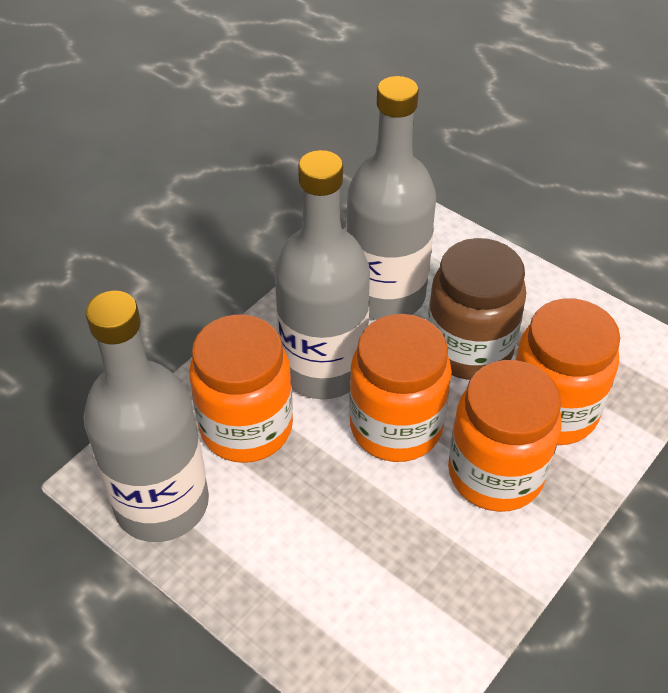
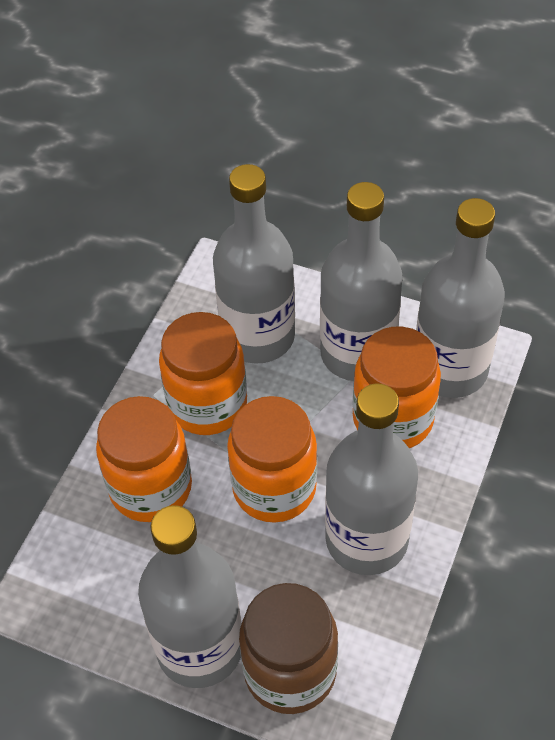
grey bottle: 3 -> 5

